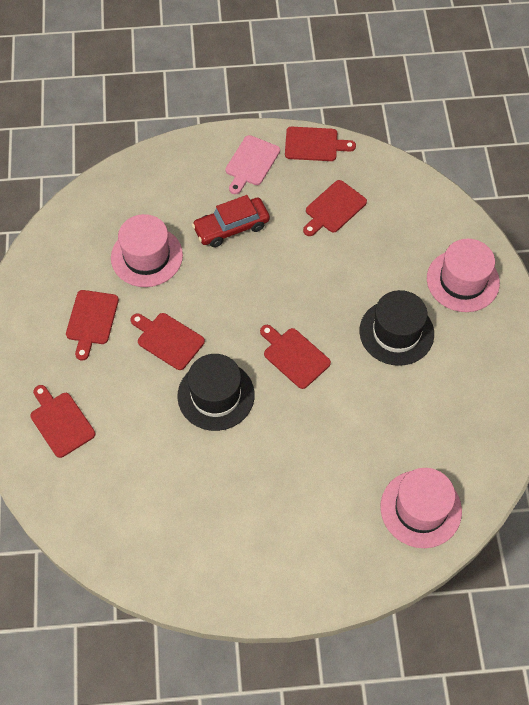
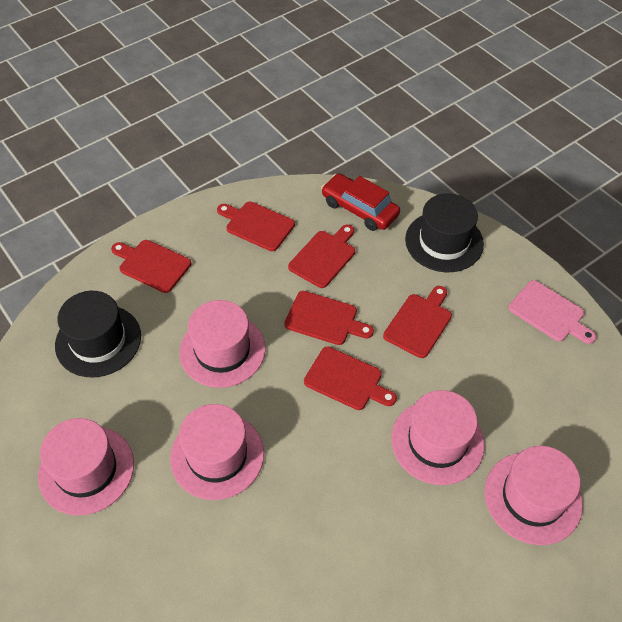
pink hat: 3 -> 5

